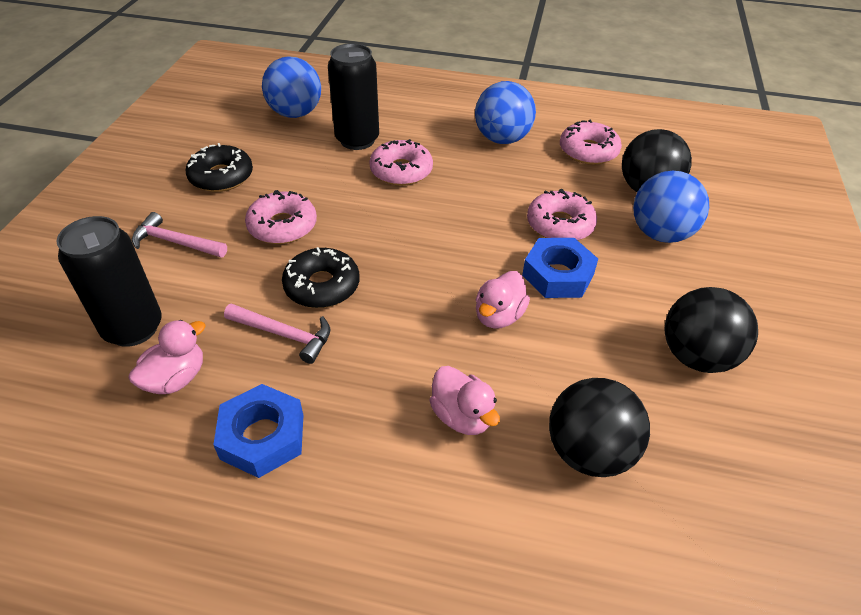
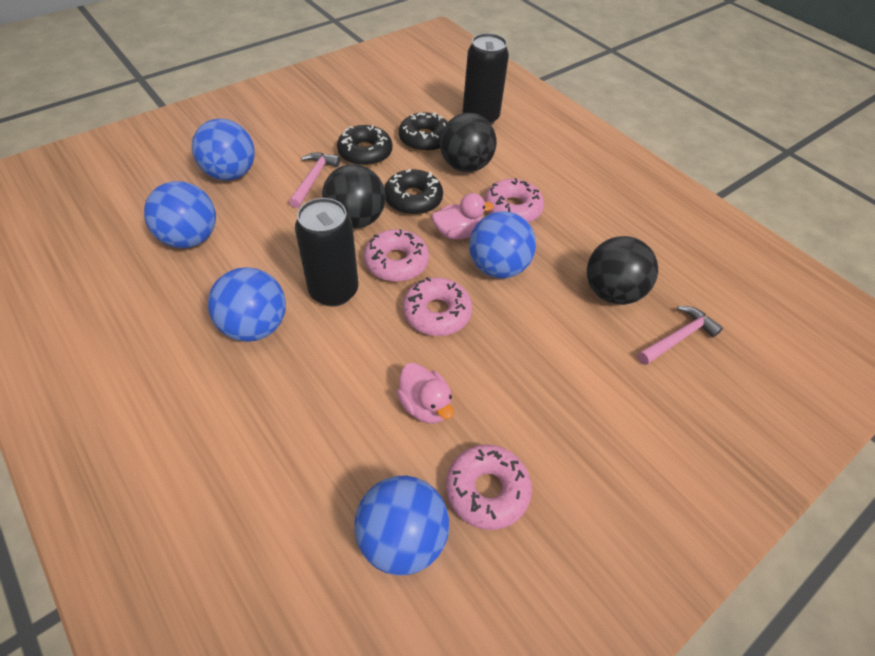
black donut: 2 -> 3
blue ball: 3 -> 5
blue nut: 2 -> 0
pink duck: 3 -> 2

